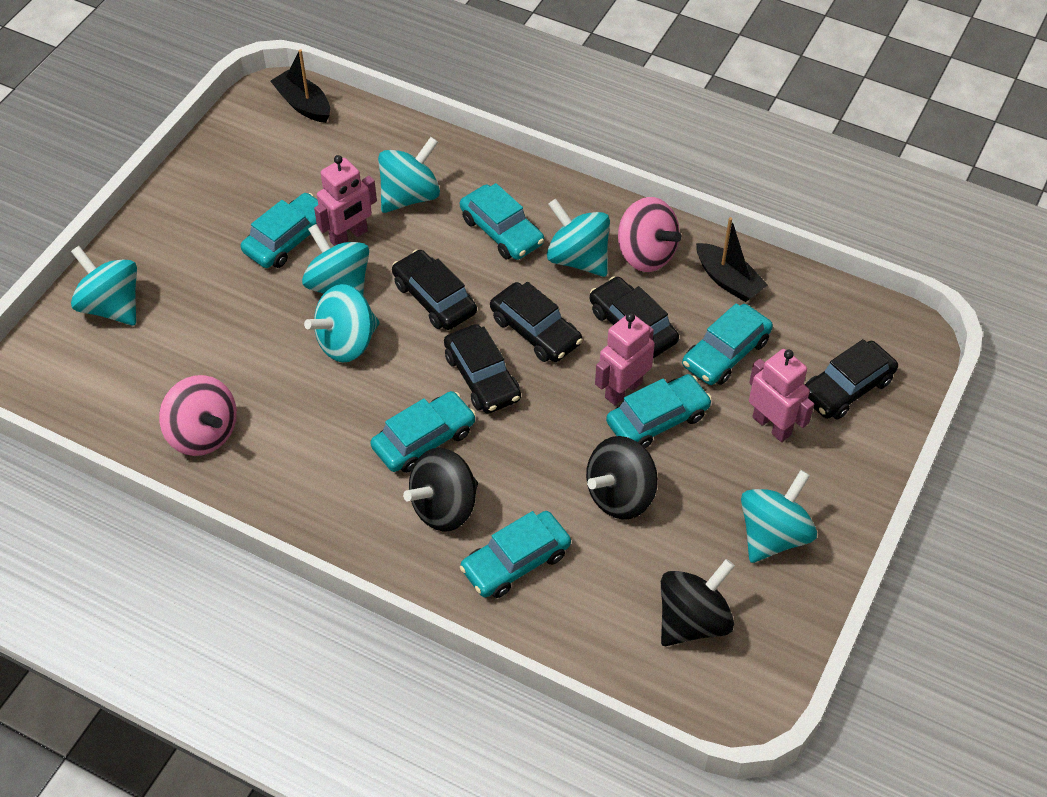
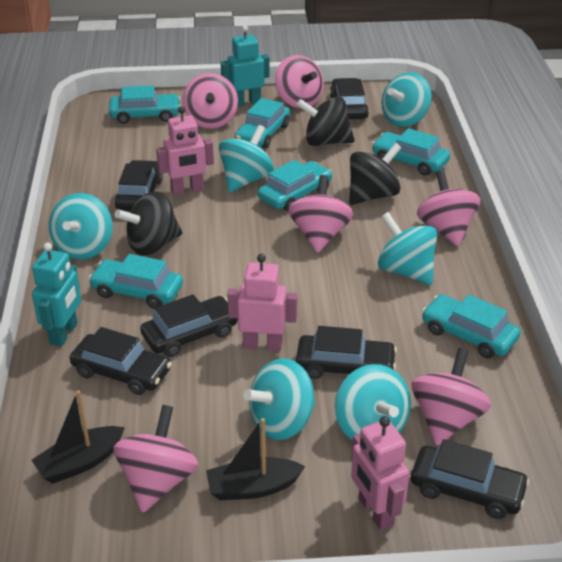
black car: 5 -> 6
pink spinning top: 2 -> 6
turquoise robot: 0 -> 2

